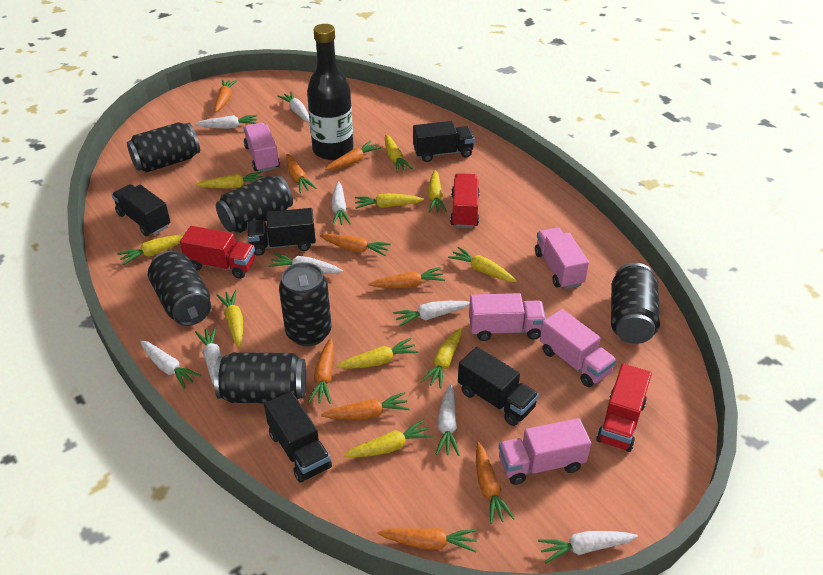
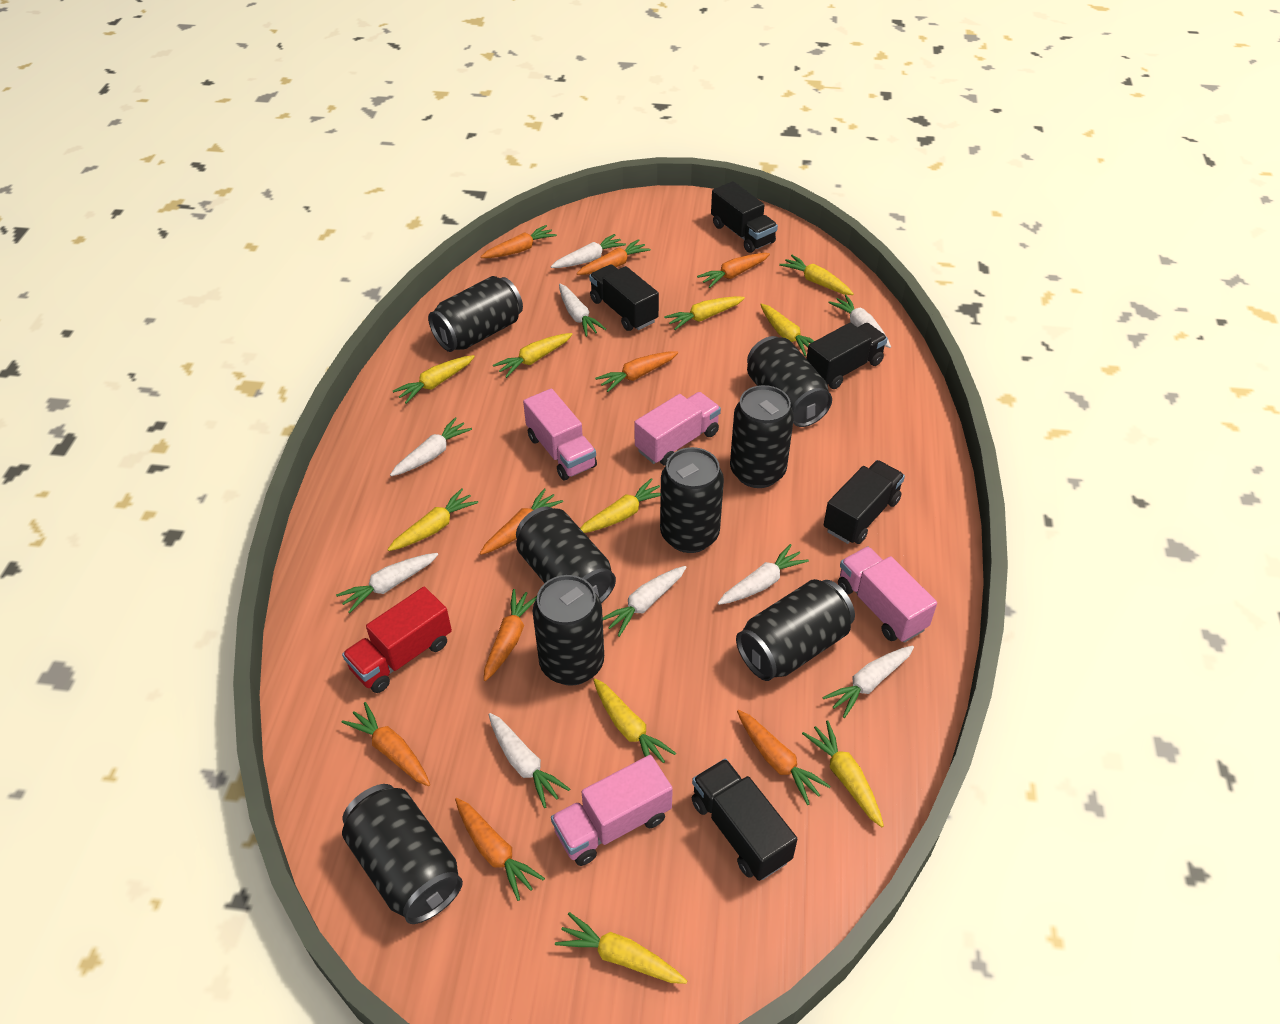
black bottle: 1 -> 0
black can: 6 -> 8
pink truck: 5 -> 4
red truck: 3 -> 1

